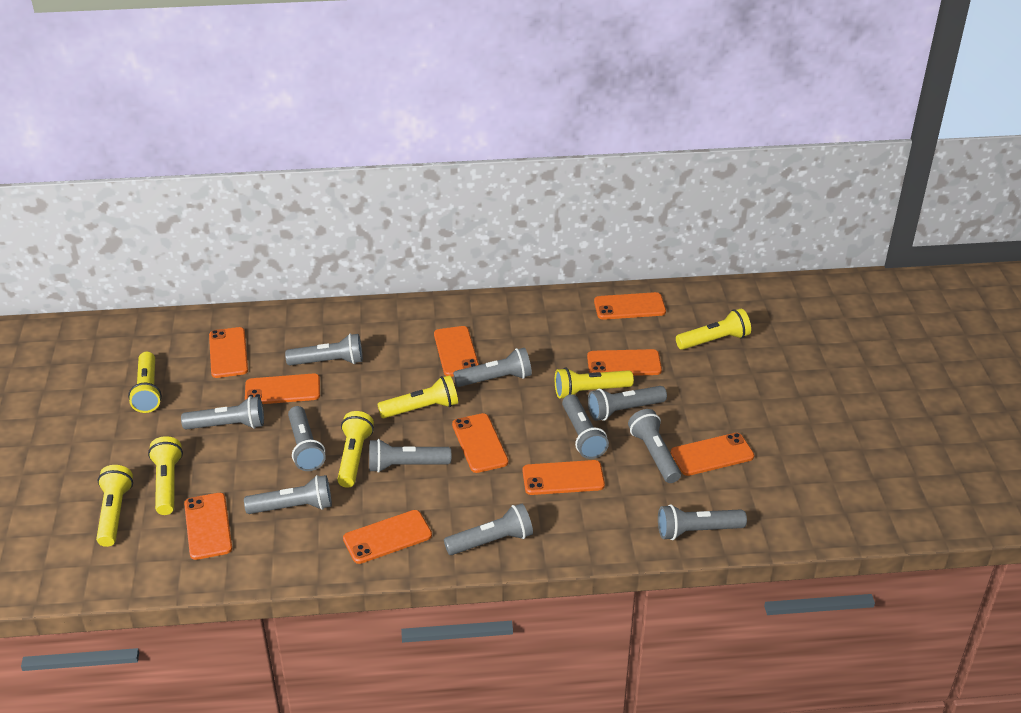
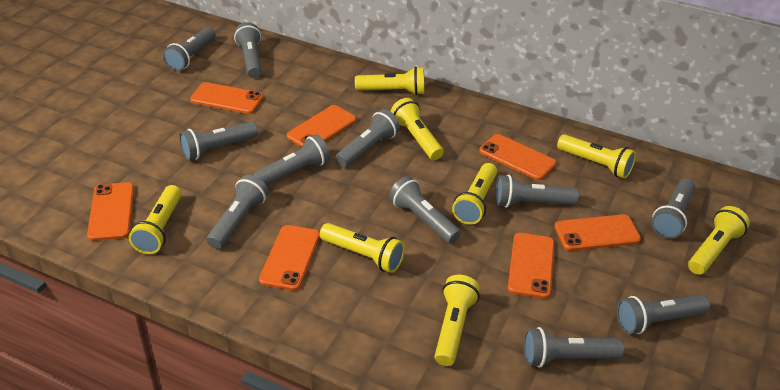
orange phone: 10 -> 7
yellow flashlight: 7 -> 8

